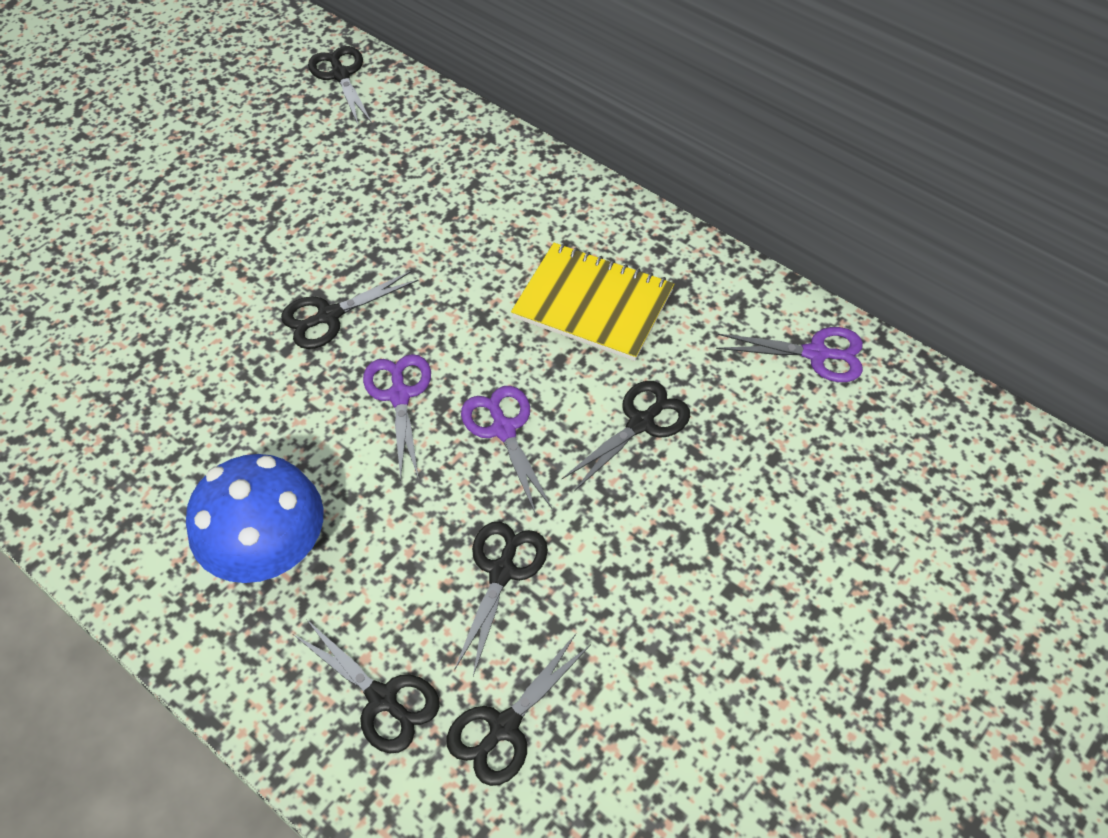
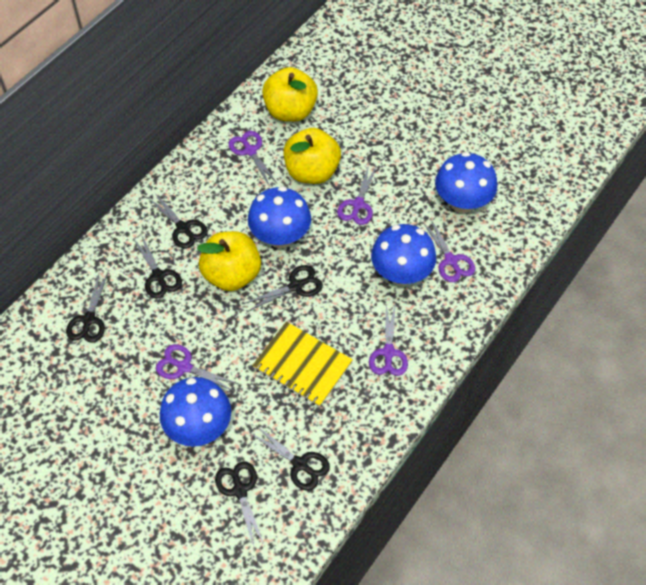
blue mushroom: 1 -> 4
purple scissors: 3 -> 5
yellow apple: 0 -> 3

